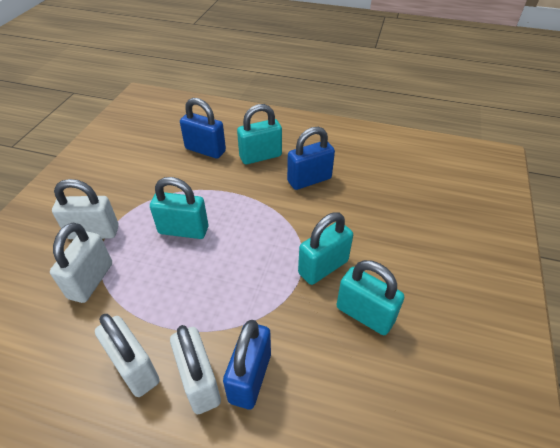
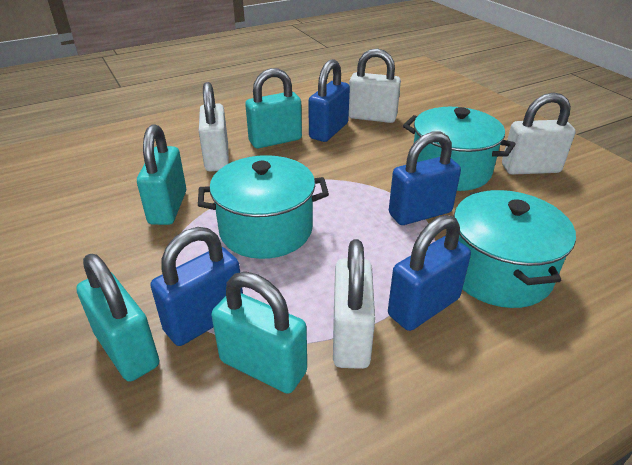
blue padlock: 3 -> 4
turquoise pot: 0 -> 3

